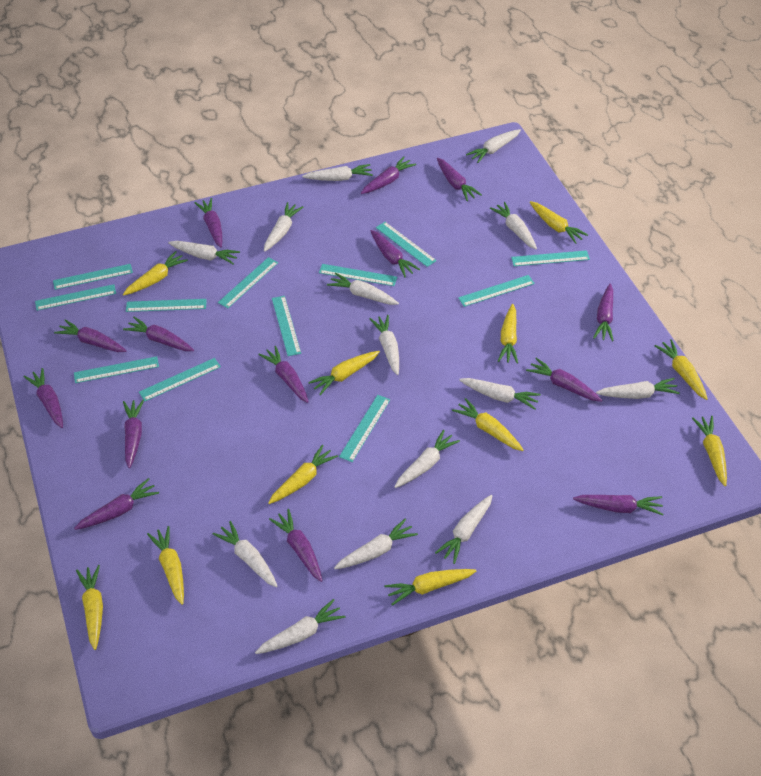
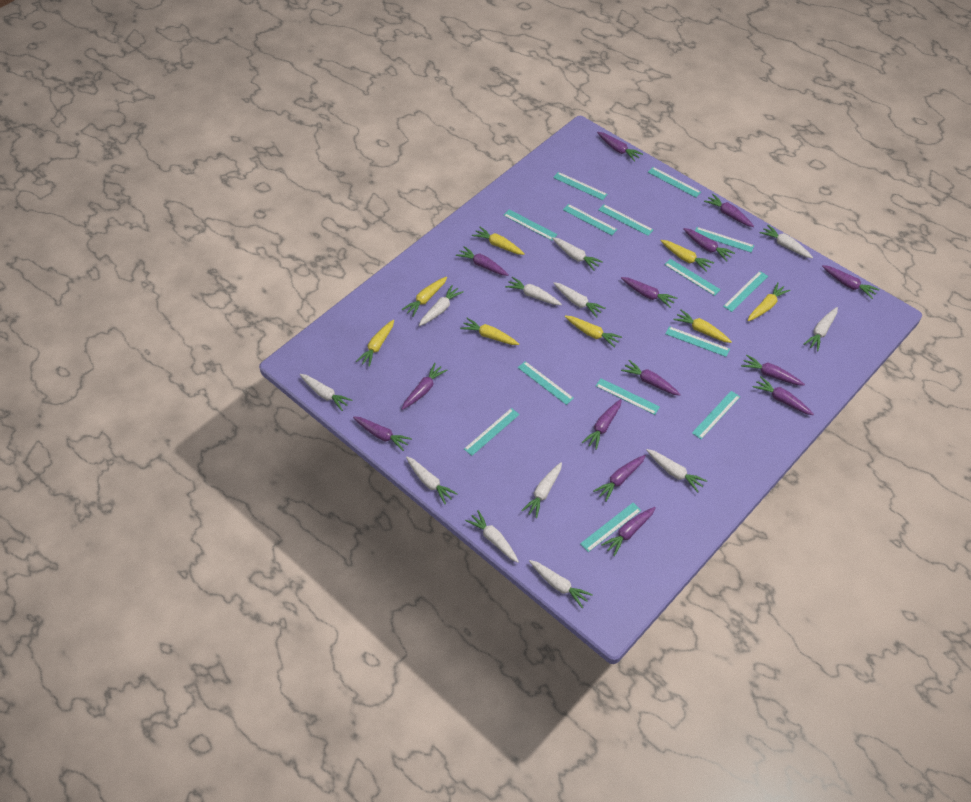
turquoise ruler: 12 -> 14
white carrot: 14 -> 12
yellow carrot: 11 -> 8

